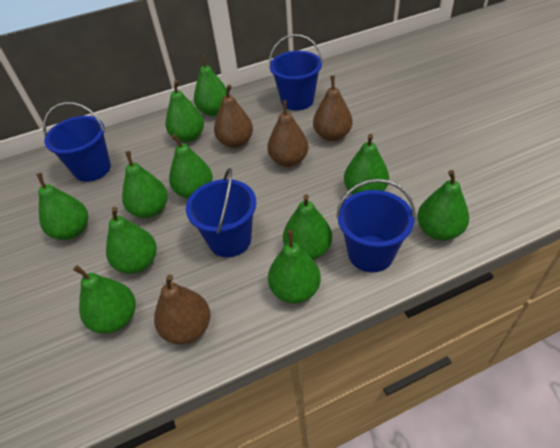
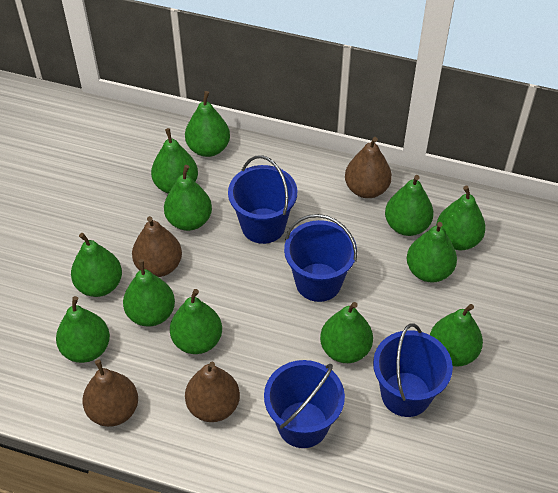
green pear: 11 -> 12

